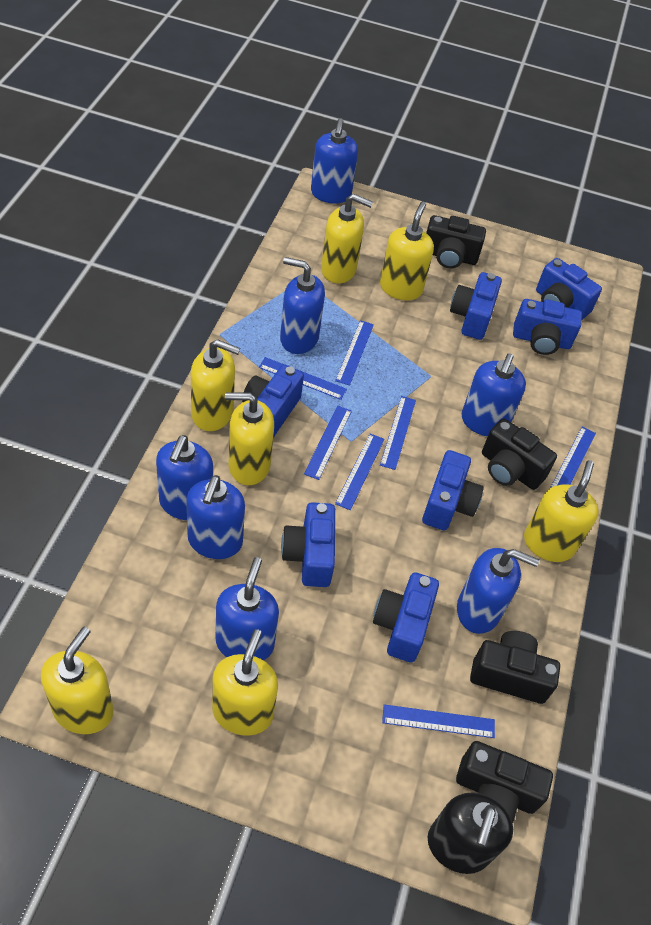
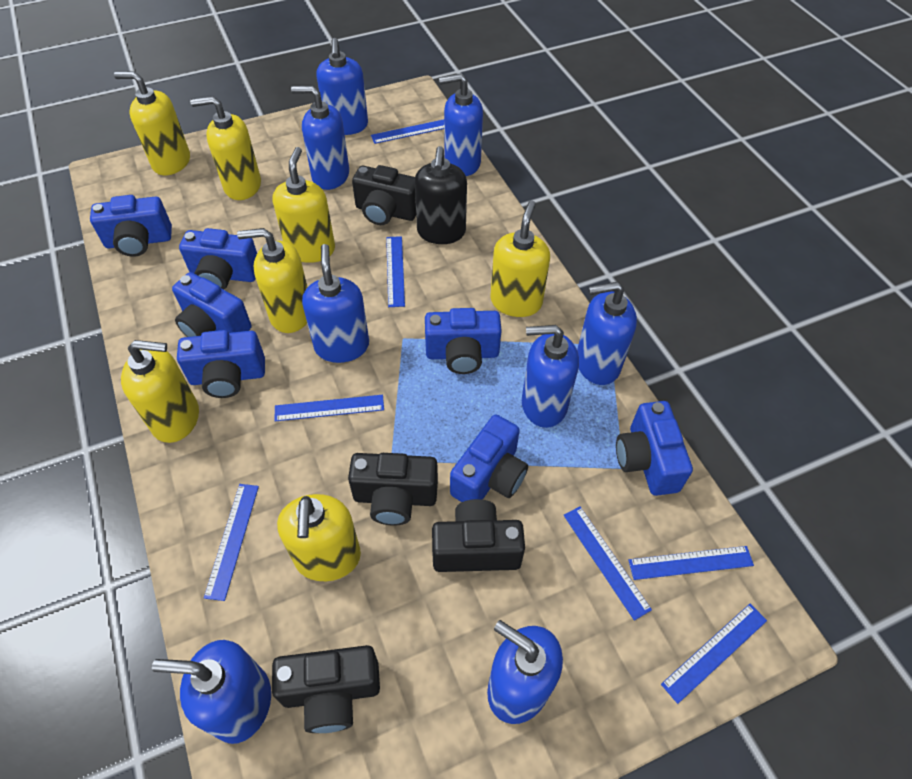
blue soap dispenser: 7 -> 8

